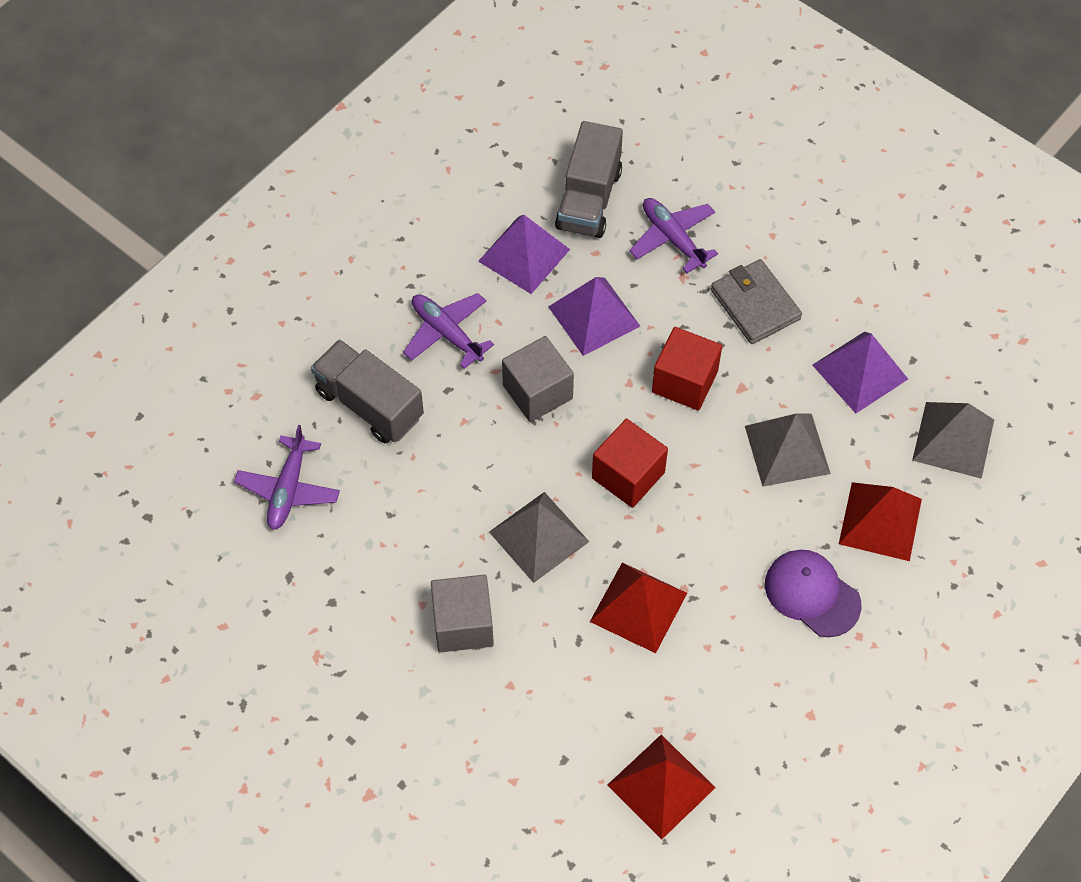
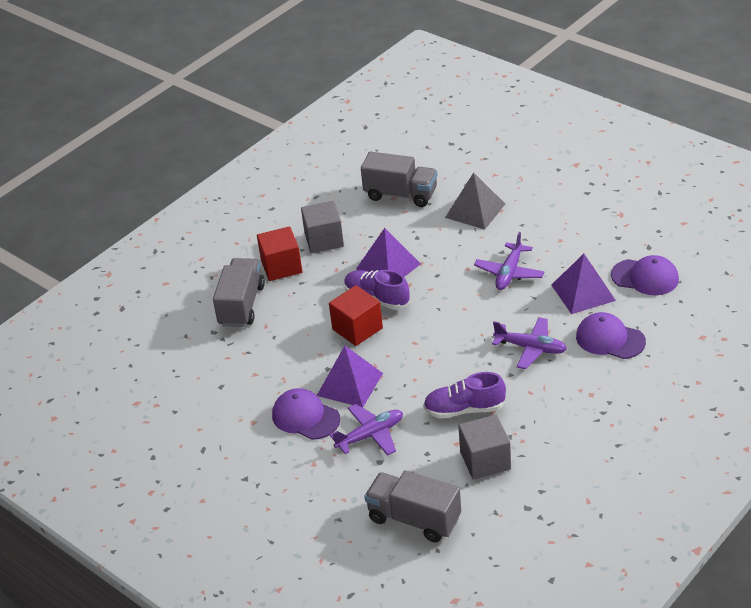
grey pyramid: 3 -> 1
grey truck: 2 -> 3
grey wallet: 1 -> 0
purple cap: 1 -> 3
purple shoe: 0 -> 2
red pyramid: 3 -> 0

